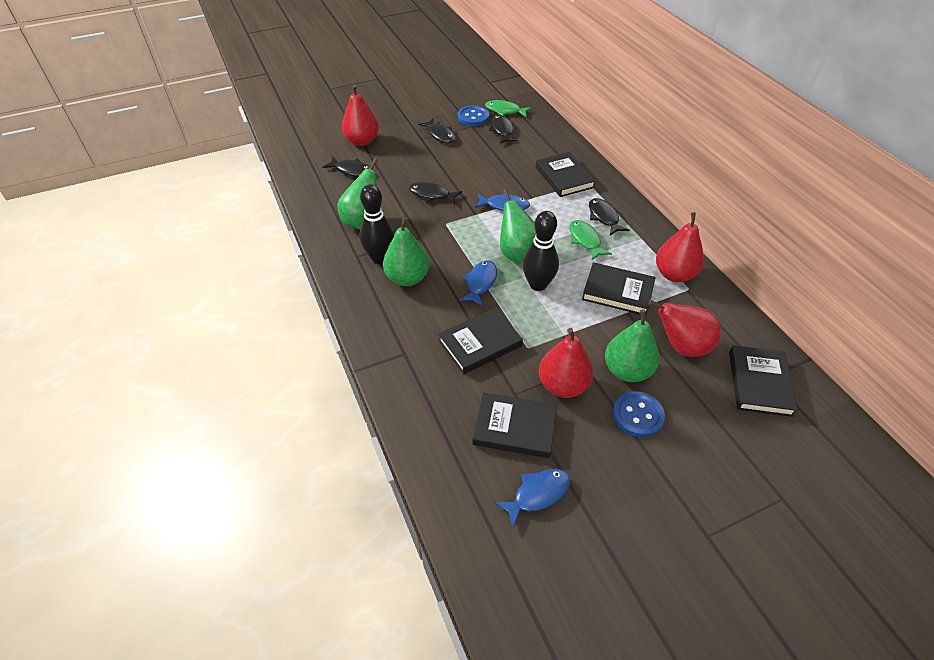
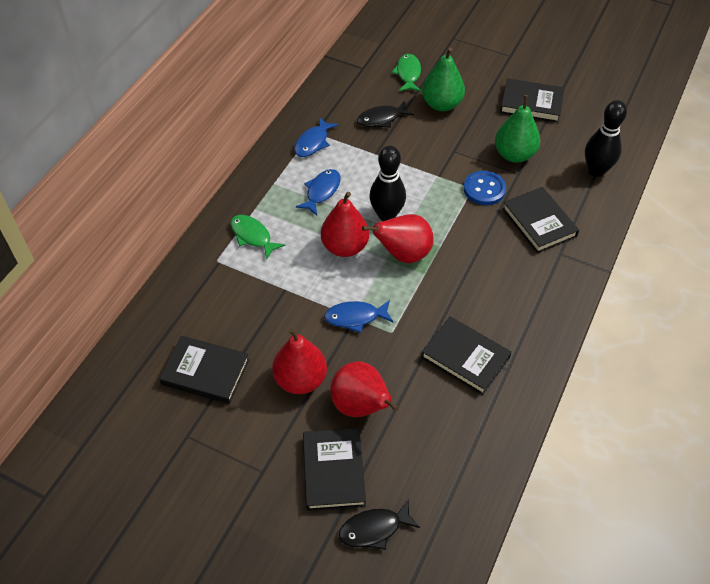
black fish: 5 -> 2
blue button: 2 -> 1
green pear: 4 -> 2

